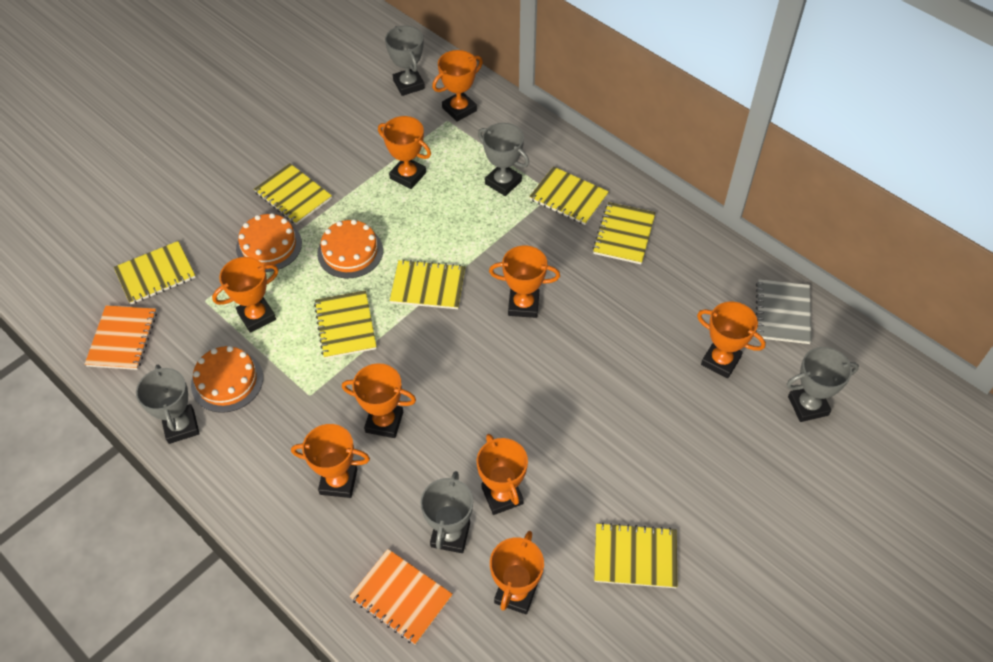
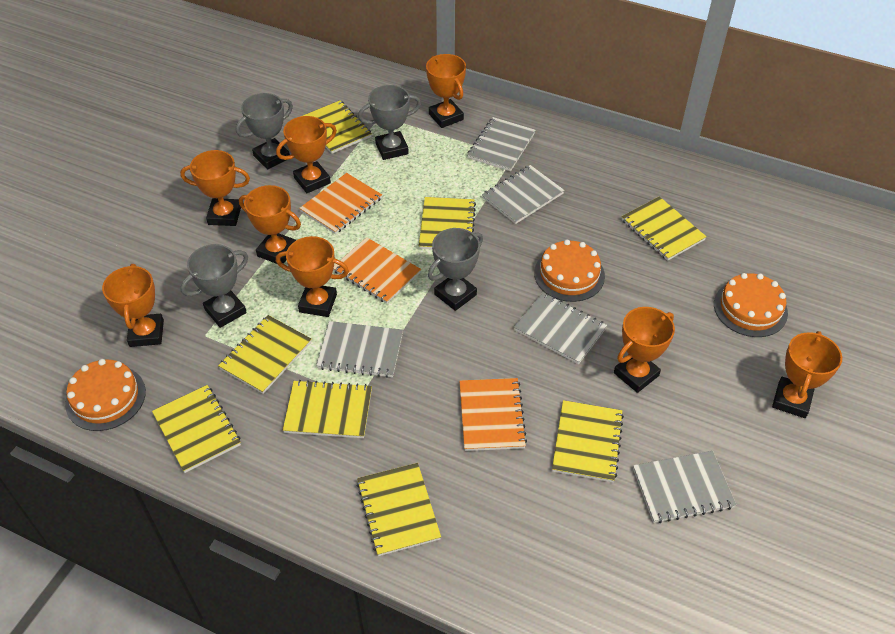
grey notebook: 1 -> 5
grey trophy: 5 -> 4
orange notebook: 2 -> 3
orange trophy: 9 -> 8
yellow notebook: 7 -> 8

